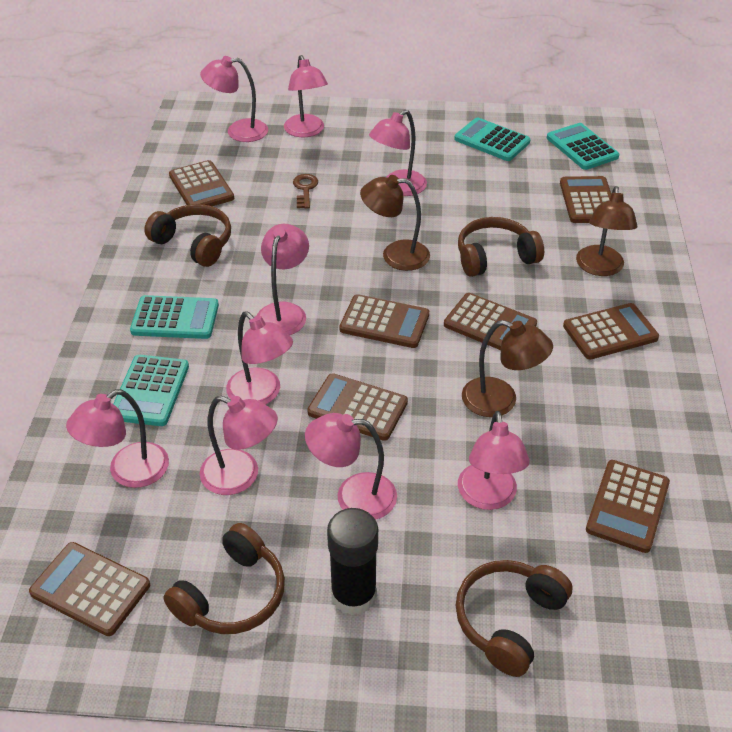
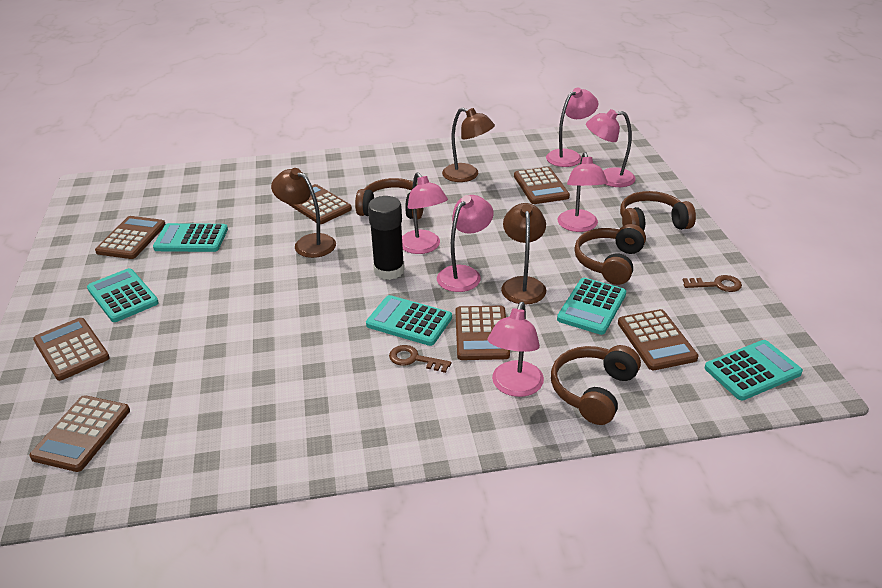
brown calculator: 8 -> 7
brown key: 1 -> 2
pink lamp: 9 -> 6
turquoise calculator: 4 -> 5

